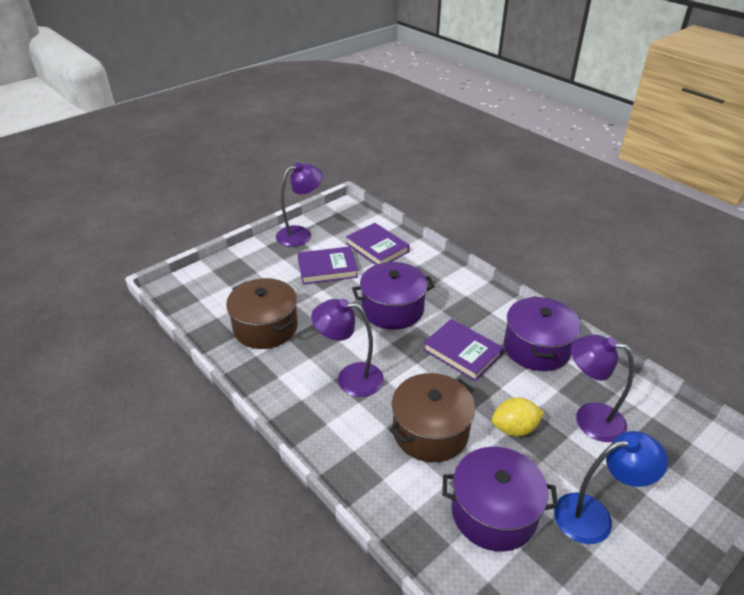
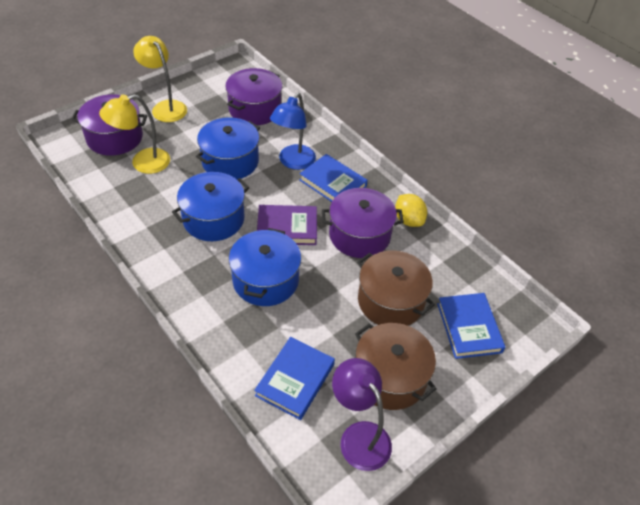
blue book: 0 -> 3
blue pot: 0 -> 3
purple book: 3 -> 1
purple lamp: 3 -> 1
yellow lamp: 0 -> 2

